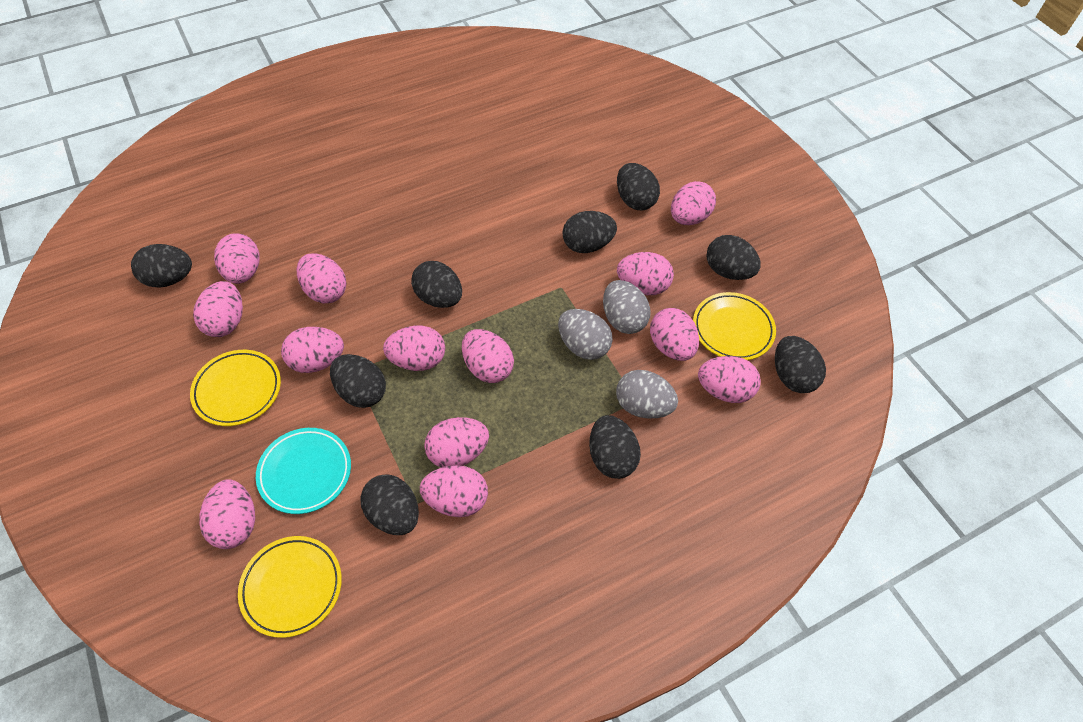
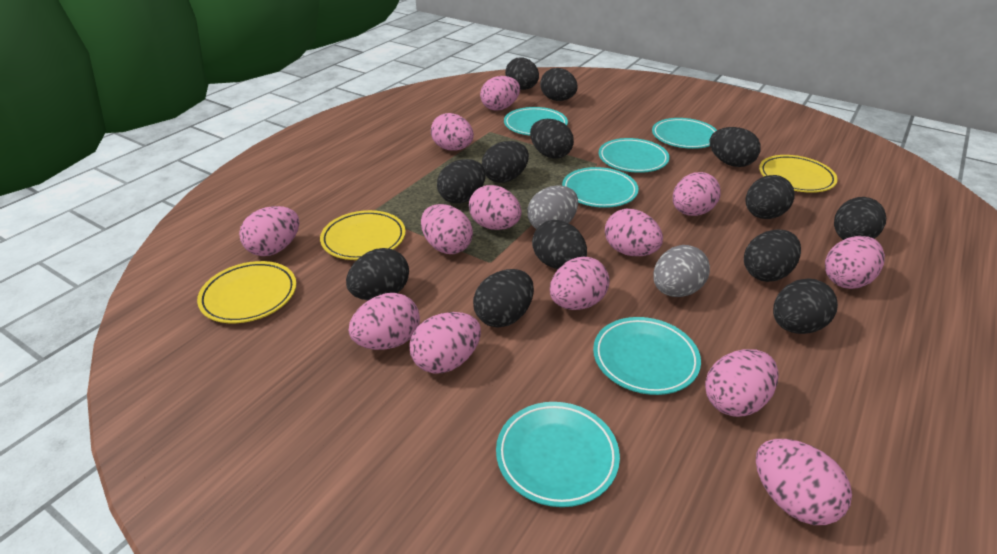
black egg: 9 -> 13
grey egg: 3 -> 2
turquoise plate: 1 -> 6

